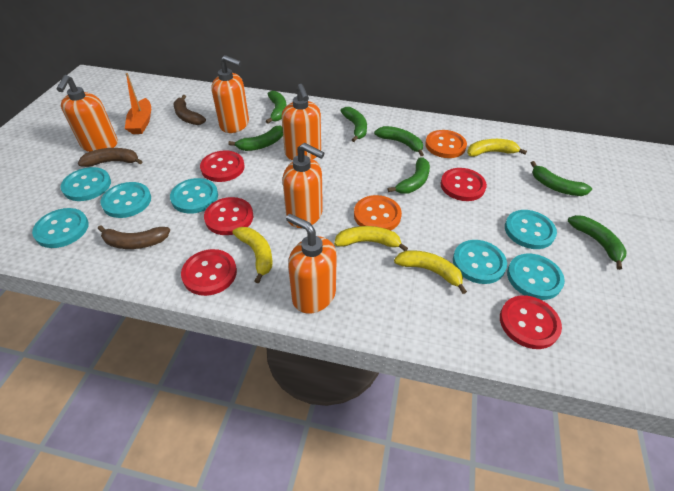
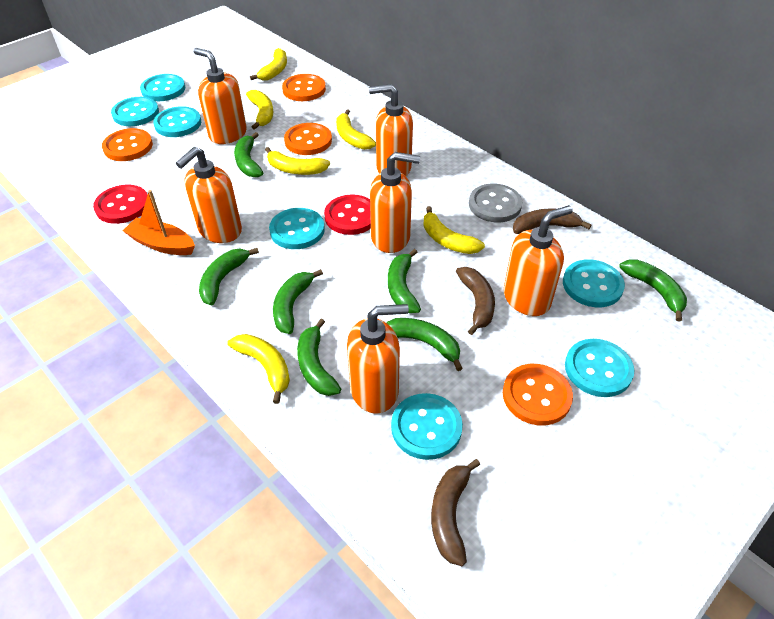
grey button: 0 -> 1
orange button: 2 -> 4
orange soap dispenser: 5 -> 6
red button: 5 -> 2
yellow banana: 4 -> 6

